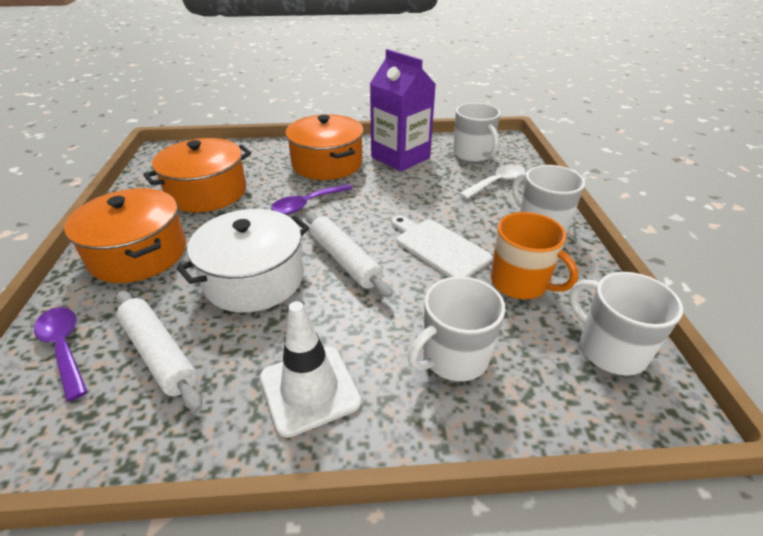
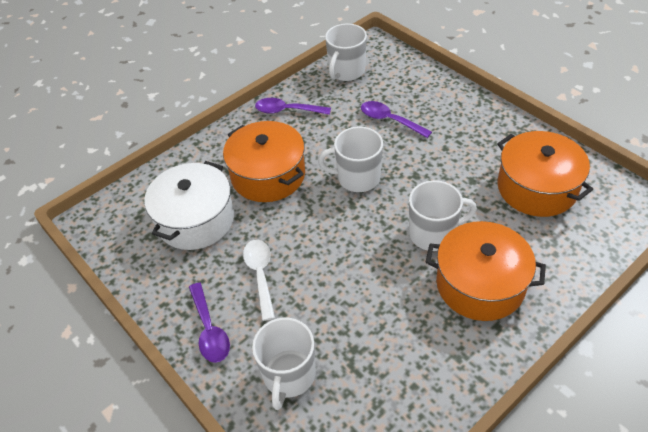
orange mug: 1 -> 0
purple carton: 1 -> 0
purple spoon: 2 -> 3
white cutting board: 1 -> 0
white rolling pin: 2 -> 0
white traffic cone: 1 -> 0

